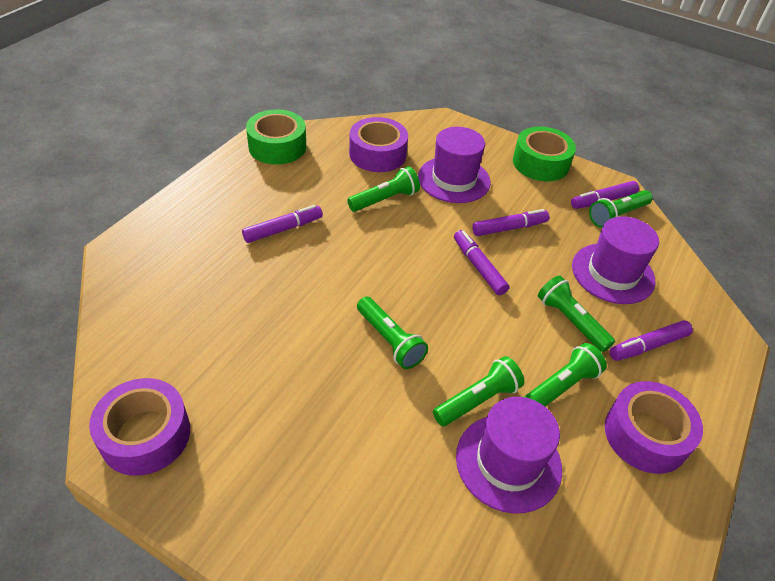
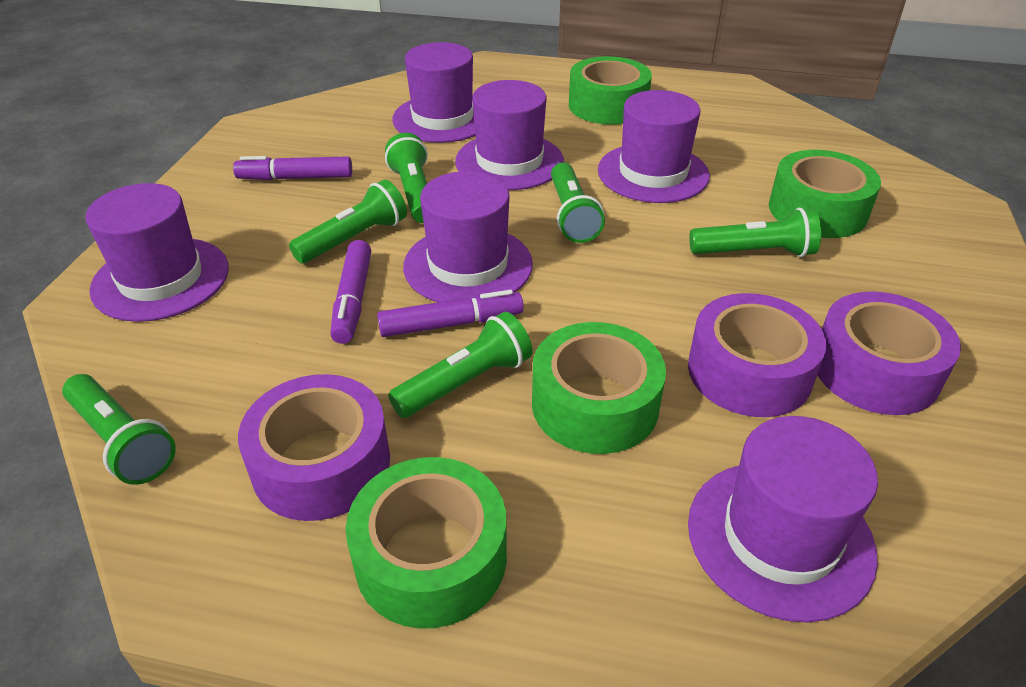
green tape: 2 -> 4
purple hat: 3 -> 6
purple marker: 5 -> 3

